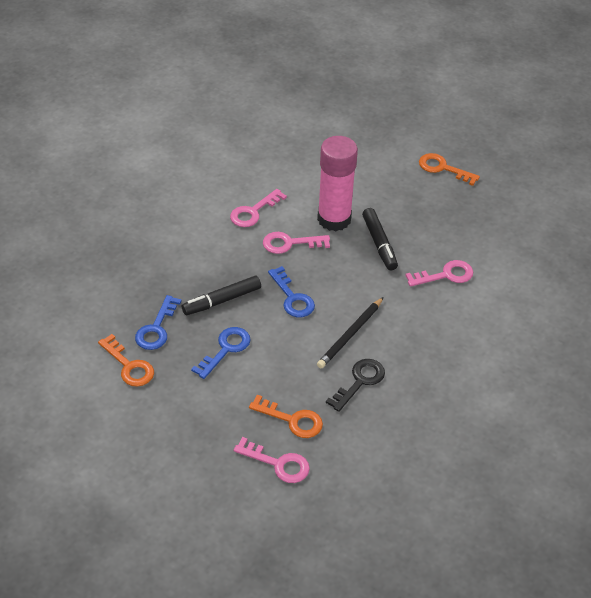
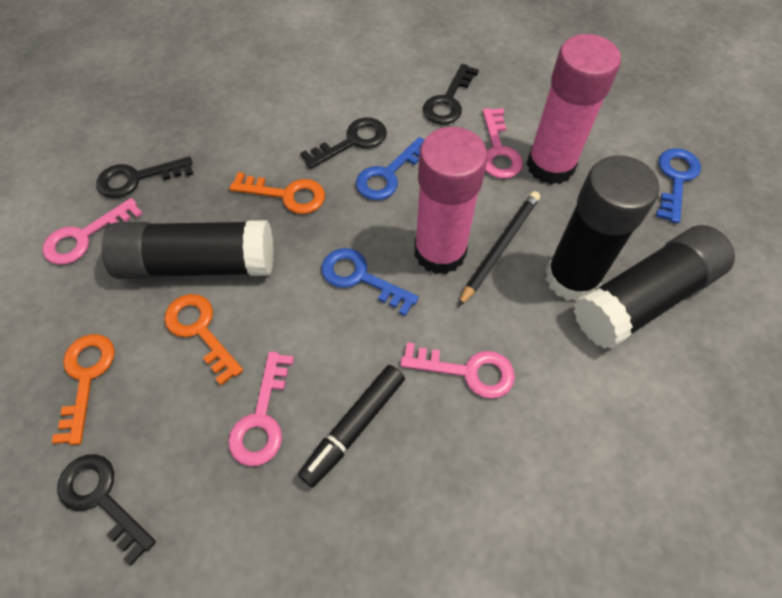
black glue stick: 0 -> 3
black key: 1 -> 4
black marker: 2 -> 1
pink glue stick: 1 -> 2

